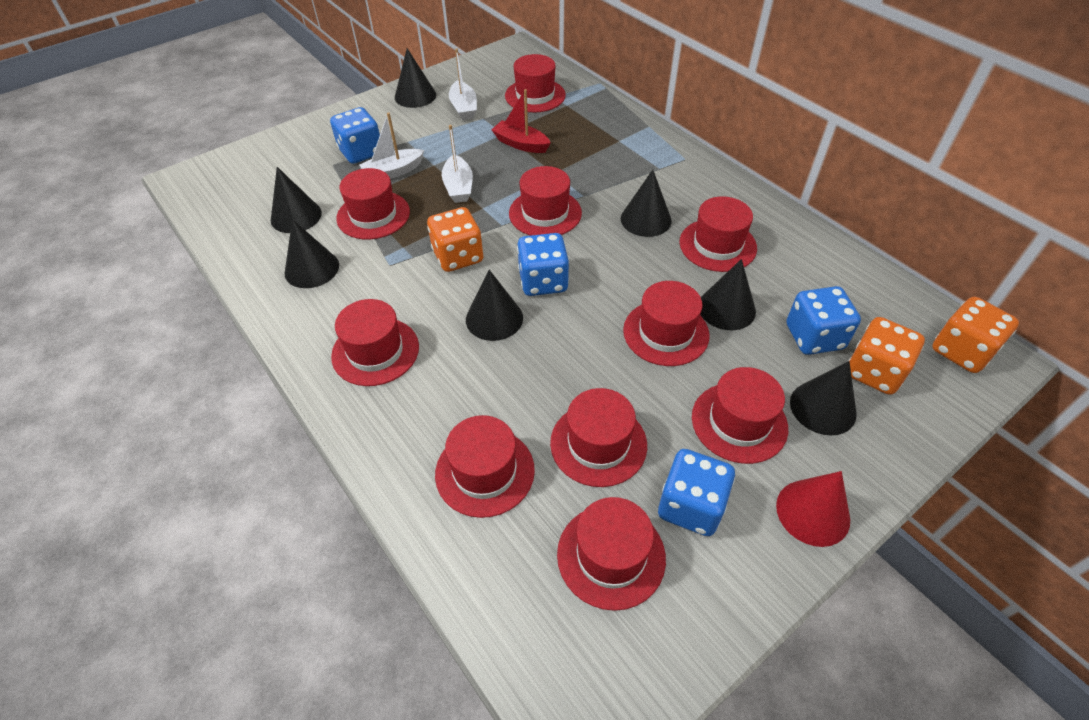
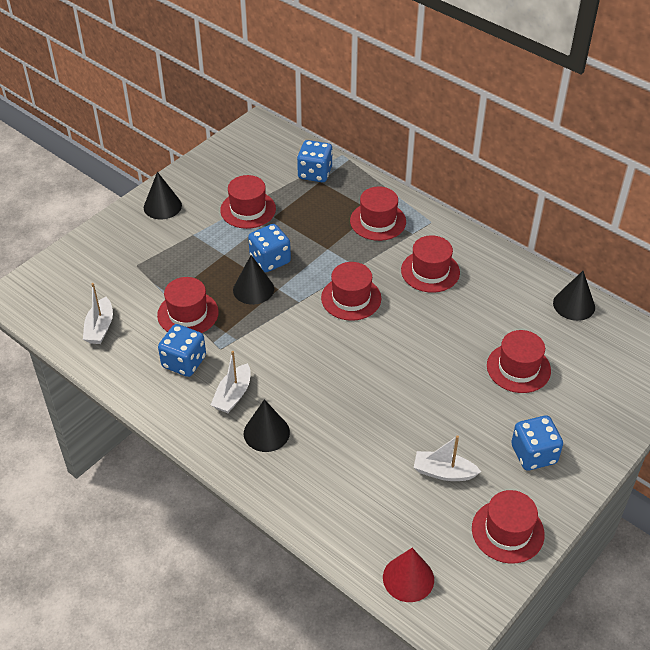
black cone: 7 -> 4
orange dice: 3 -> 0
red boat: 1 -> 0
red hat: 10 -> 7

